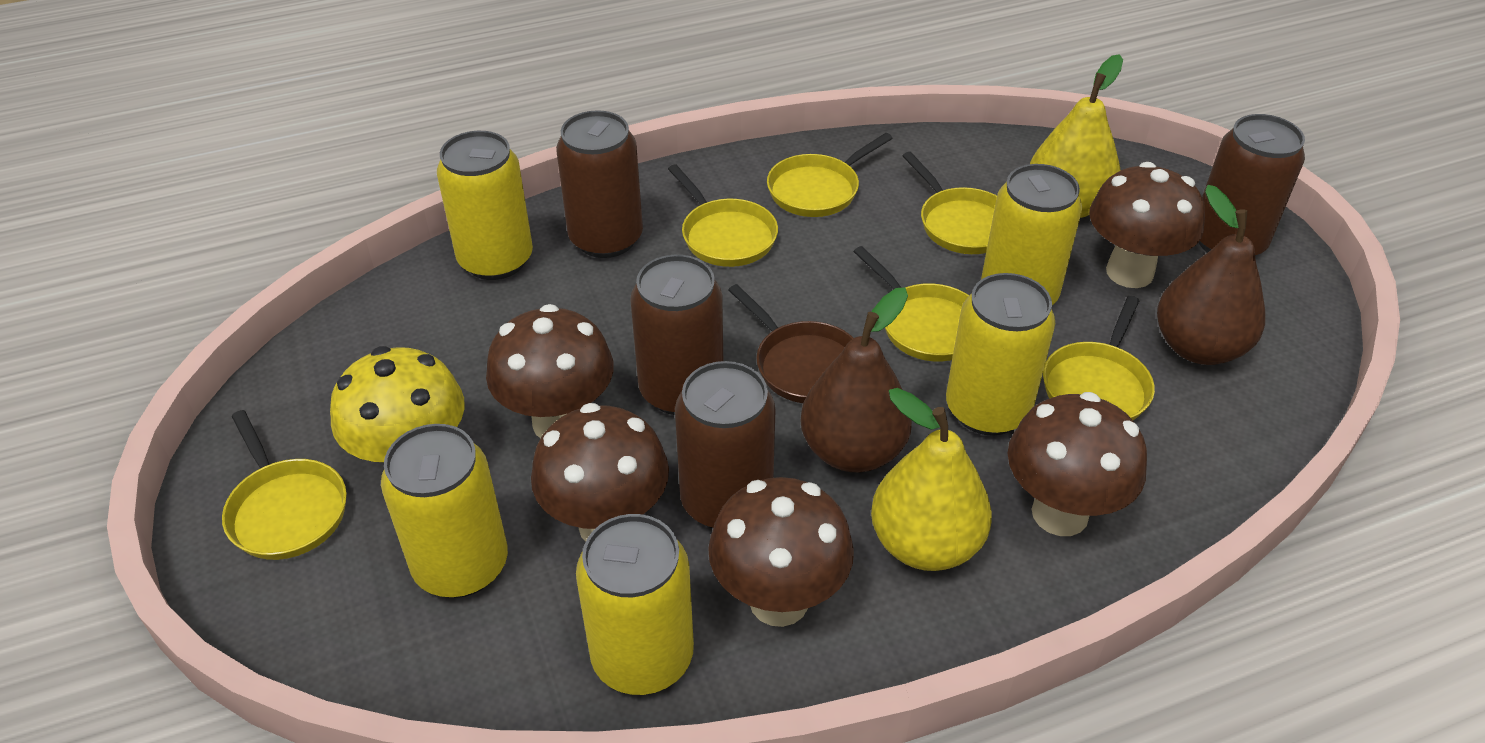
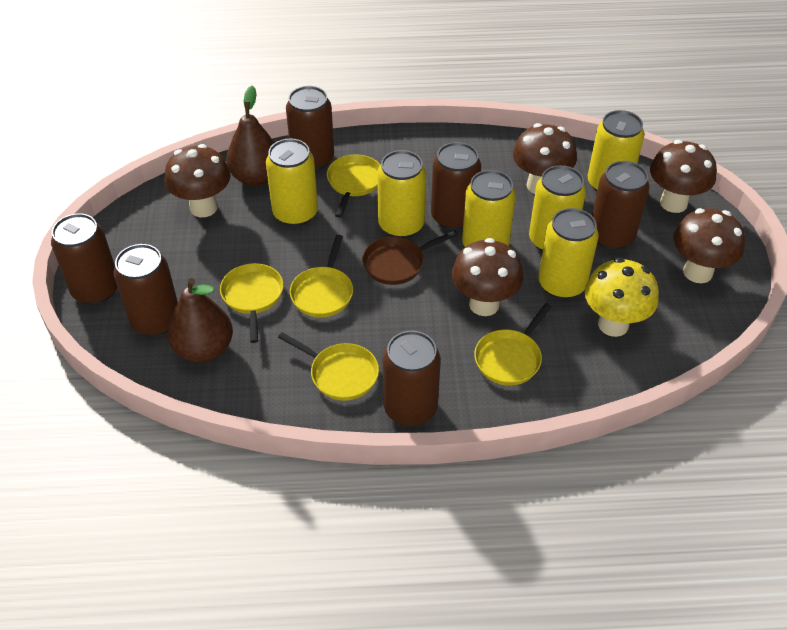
brown can: 4 -> 6
yellow can: 5 -> 6
yellow pan: 6 -> 5
yellow pear: 2 -> 0

